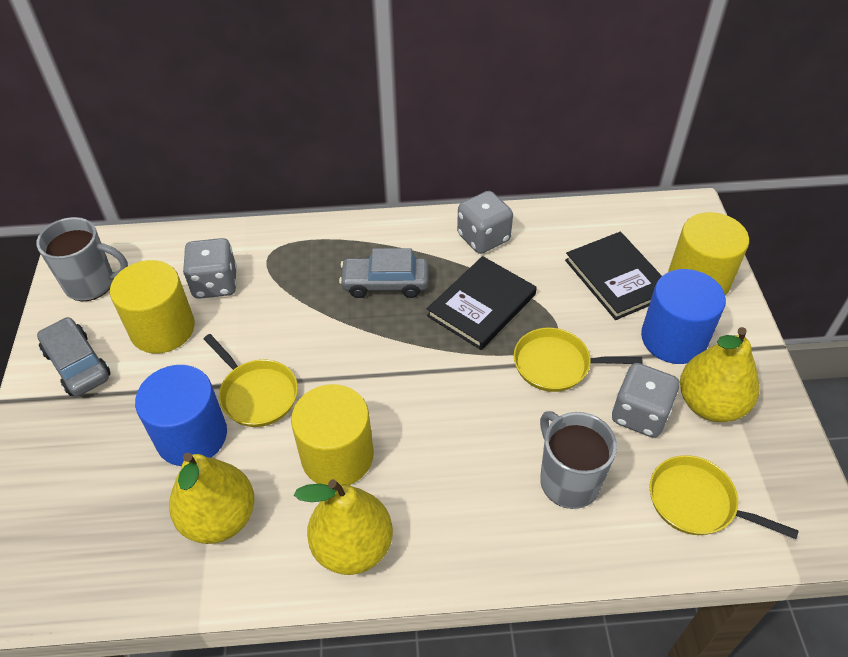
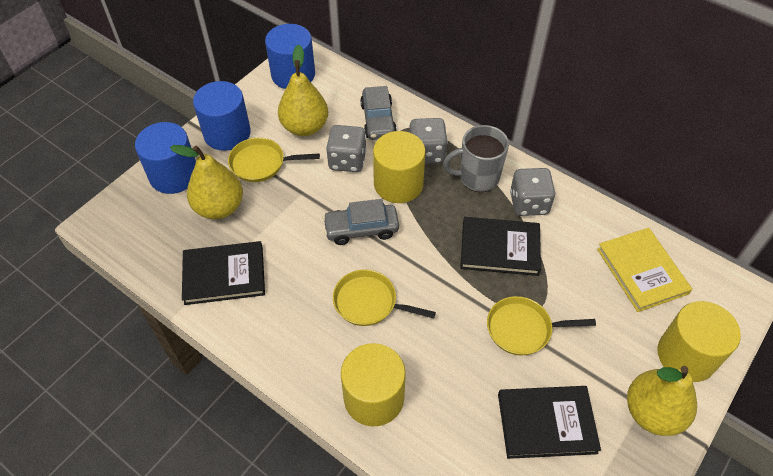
black book: 2 -> 3
blue cylinder: 2 -> 3
grey mug: 2 -> 1
yellow book: 0 -> 1

